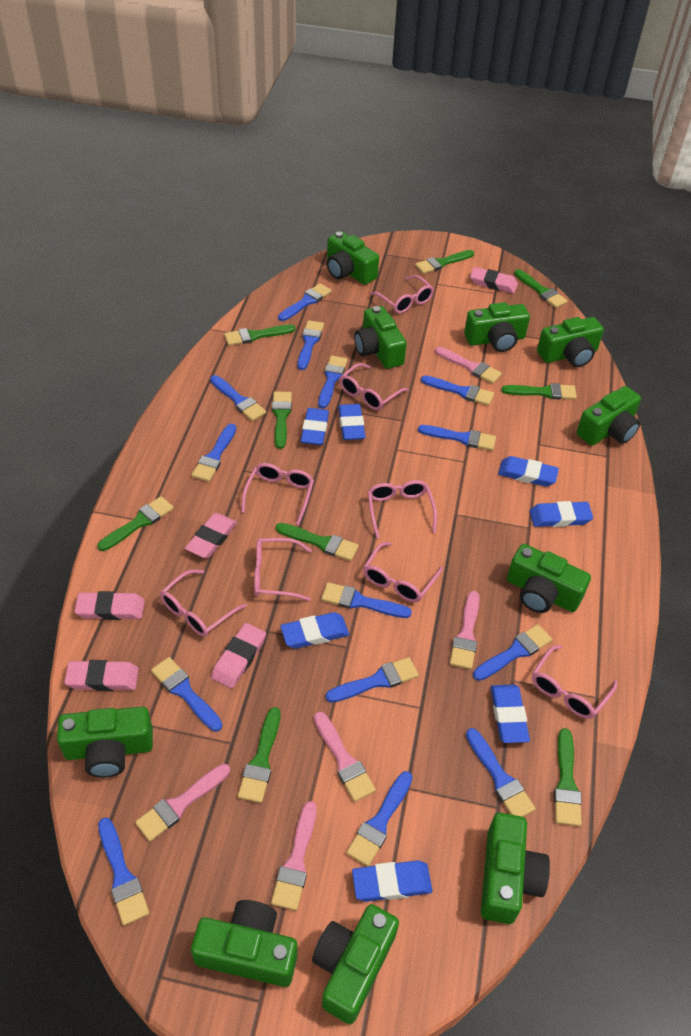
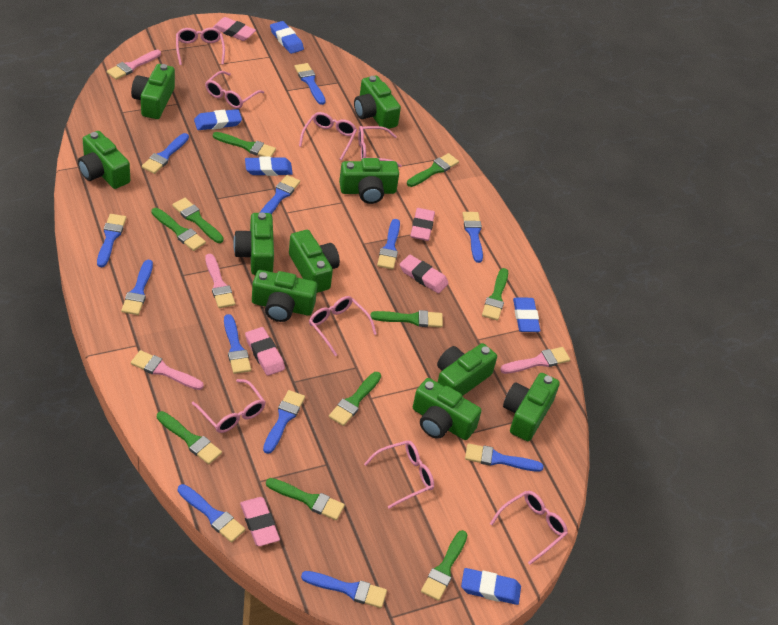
blue brush: 14 -> 12
blue eraser: 7 -> 5
green brush: 9 -> 10
pink brush: 5 -> 4

